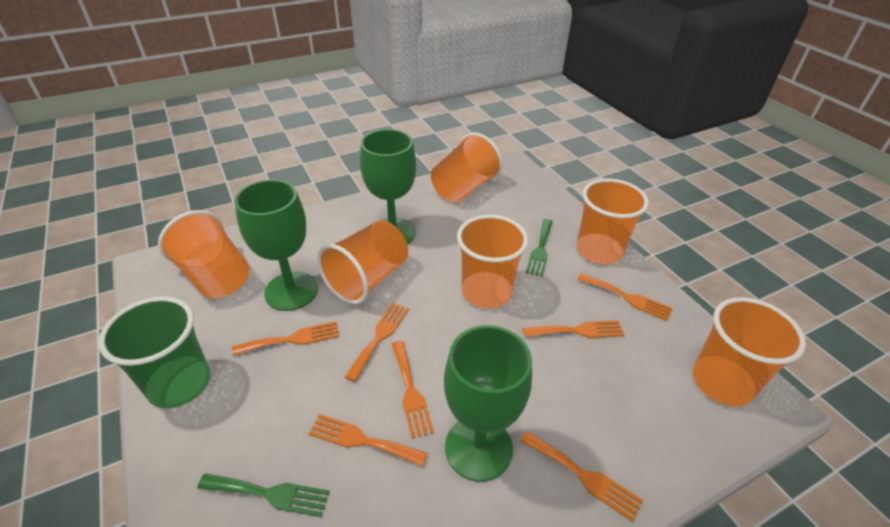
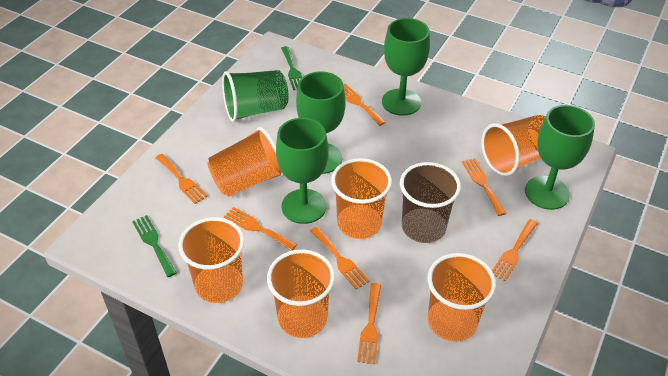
brown cup: 0 -> 1
green goblet: 3 -> 4

